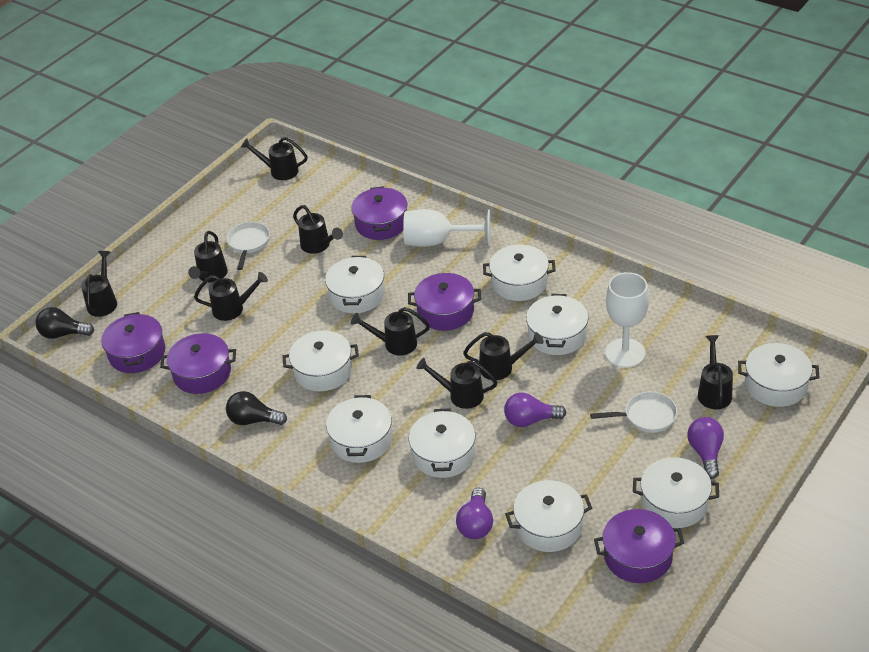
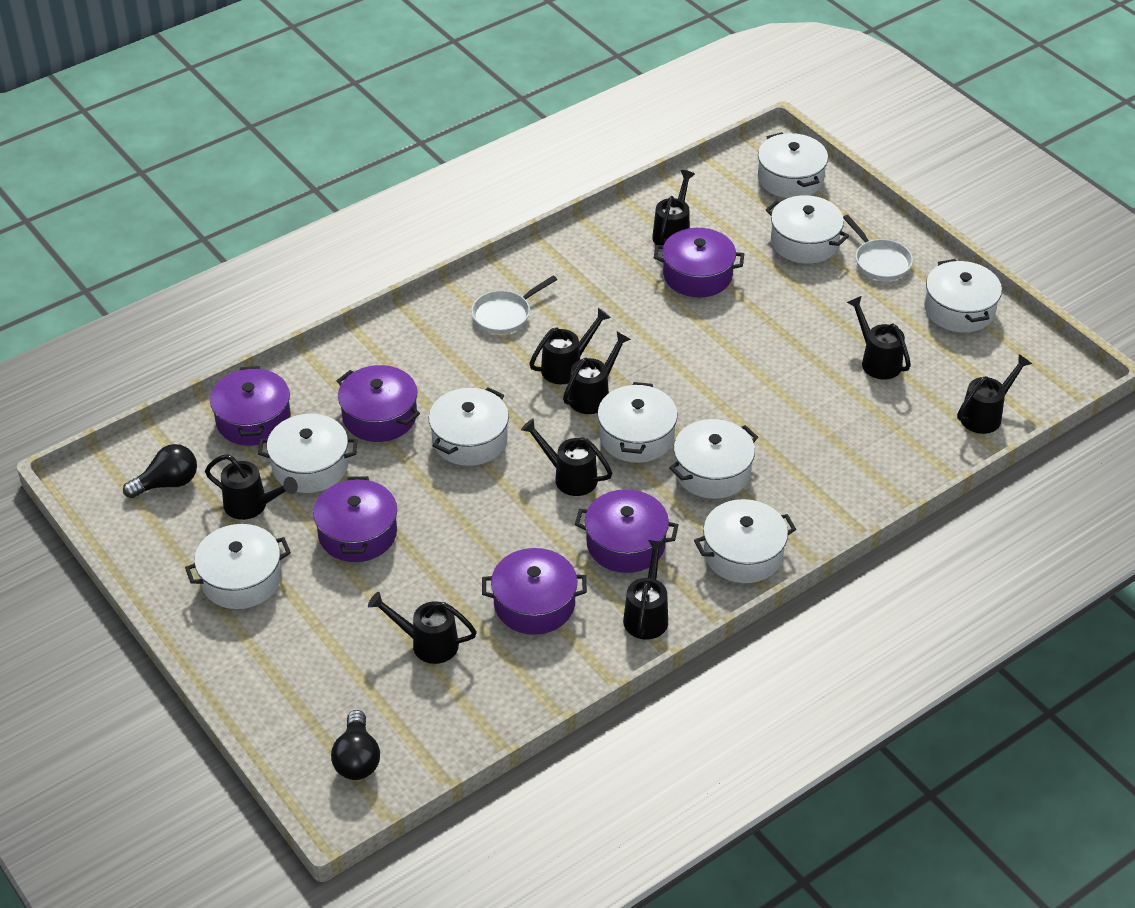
purple light bulb: 3 -> 0
purple pot: 5 -> 6
white goblet: 2 -> 0

